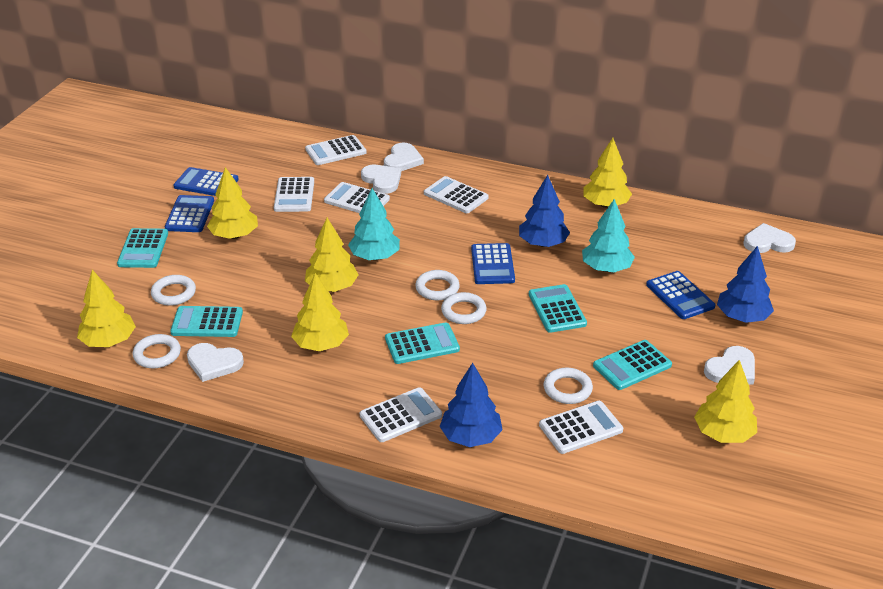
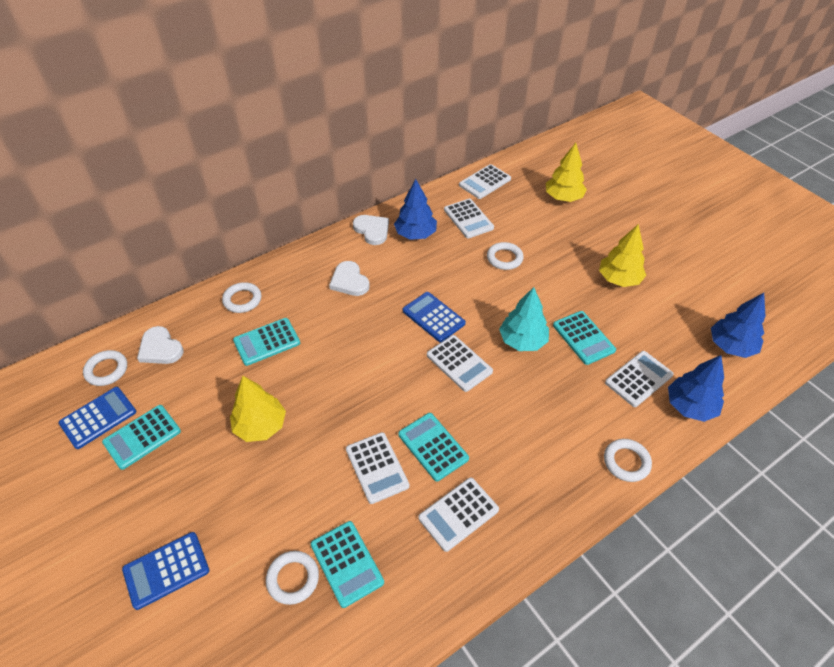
blue calculator: 4 -> 3
turquoise tree: 2 -> 1
white heart: 5 -> 3
yellow tree: 6 -> 3

